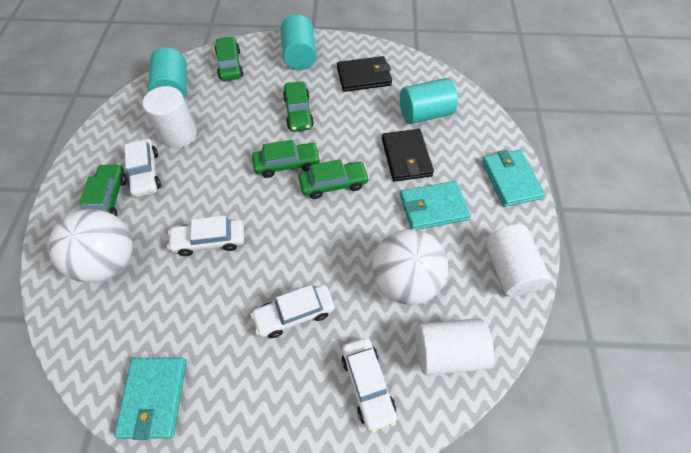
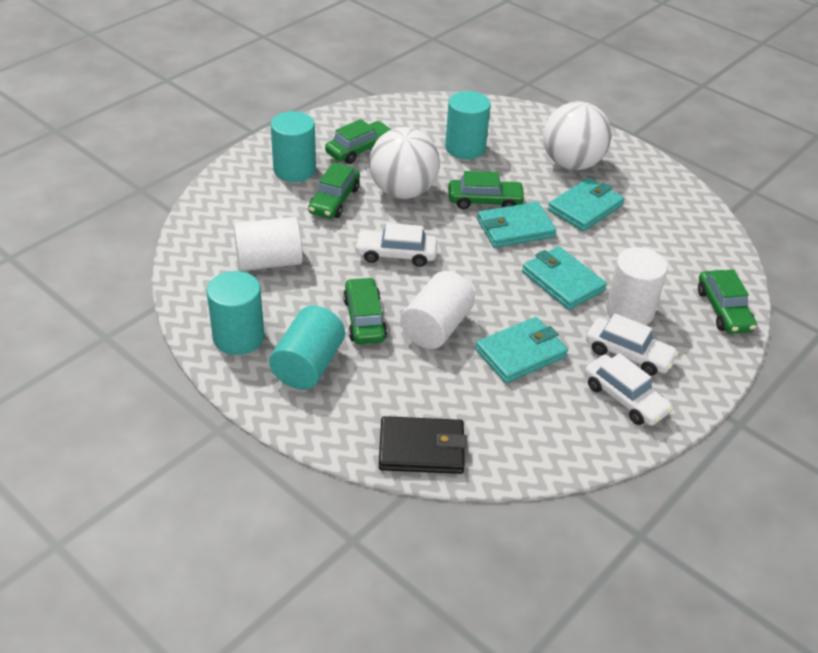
black wallet: 2 -> 1
turquoise cylinder: 3 -> 4
turquoise wallet: 3 -> 4
white car: 4 -> 3

